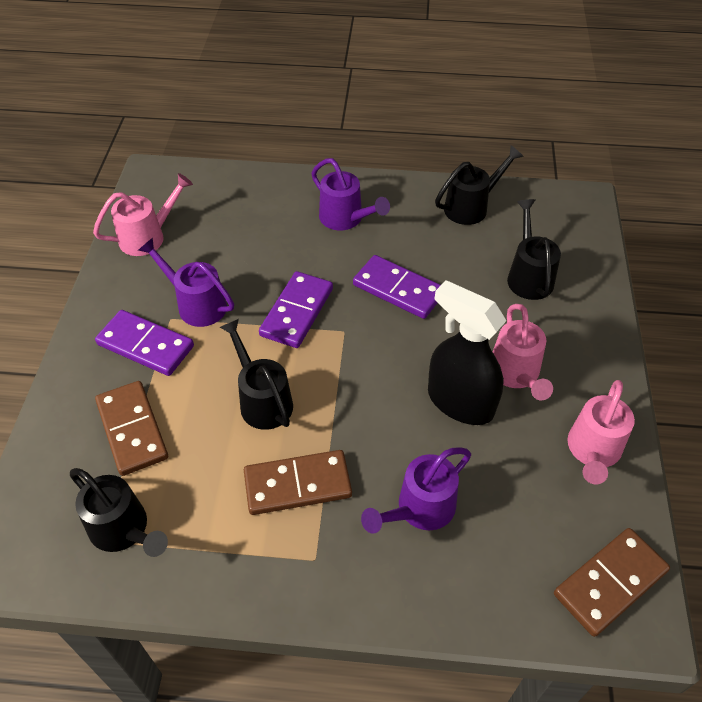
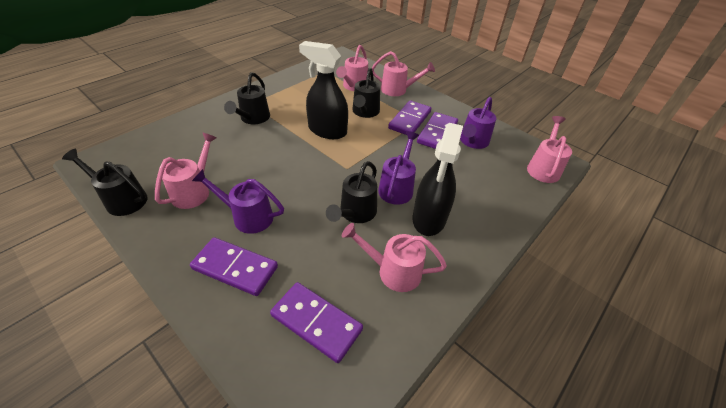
black spray bottle: 1 -> 2
brown domino: 3 -> 0
pink watering can: 3 -> 5
purple domino: 3 -> 4

